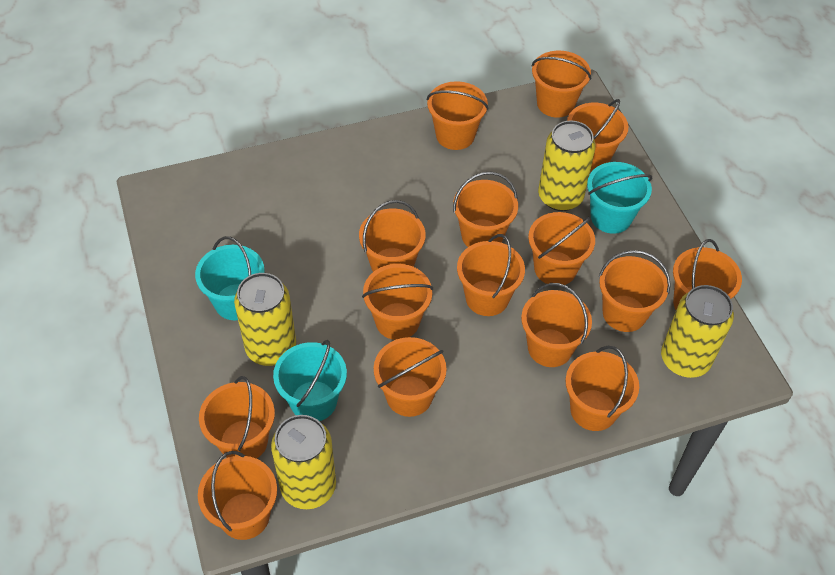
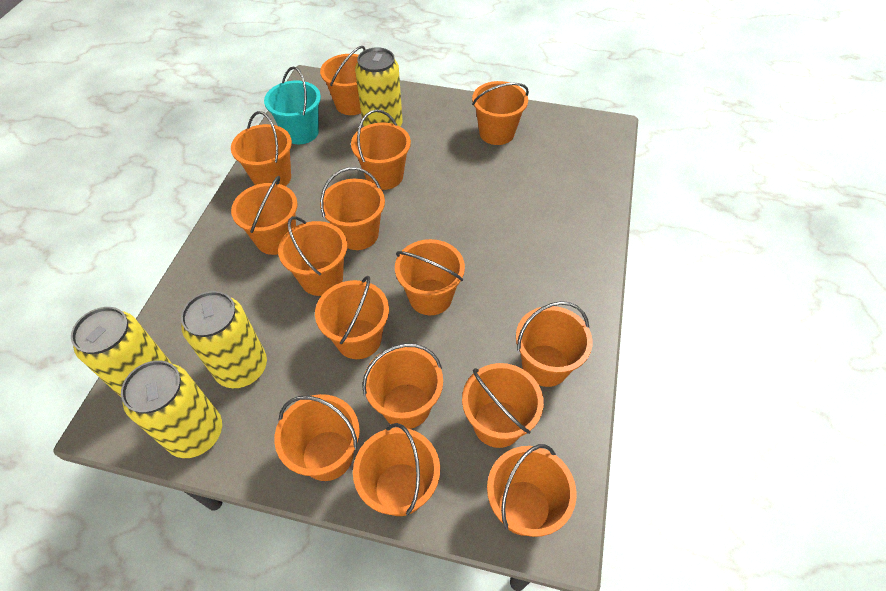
turquoise bucket: 3 -> 1

